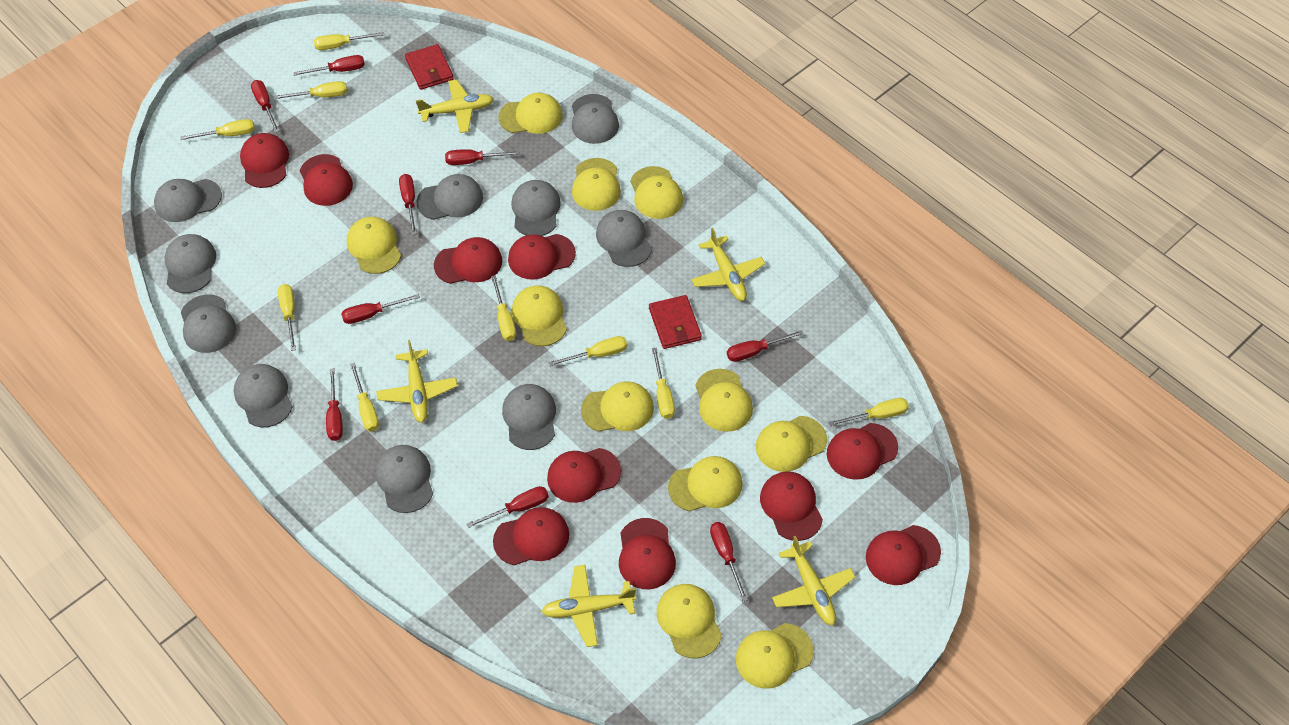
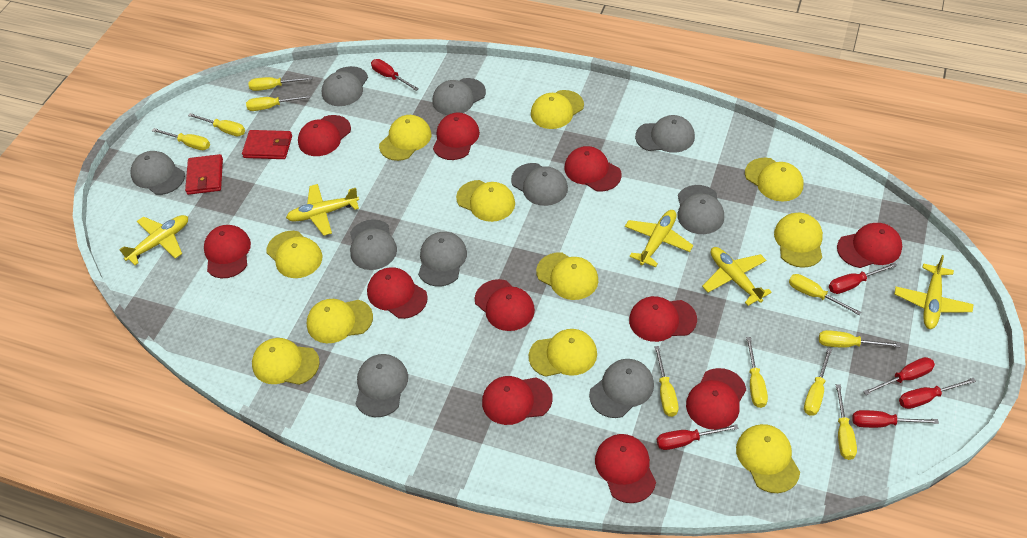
red cap: 10 -> 11
red screwdriver: 9 -> 6
yellow screwdriver: 9 -> 10

